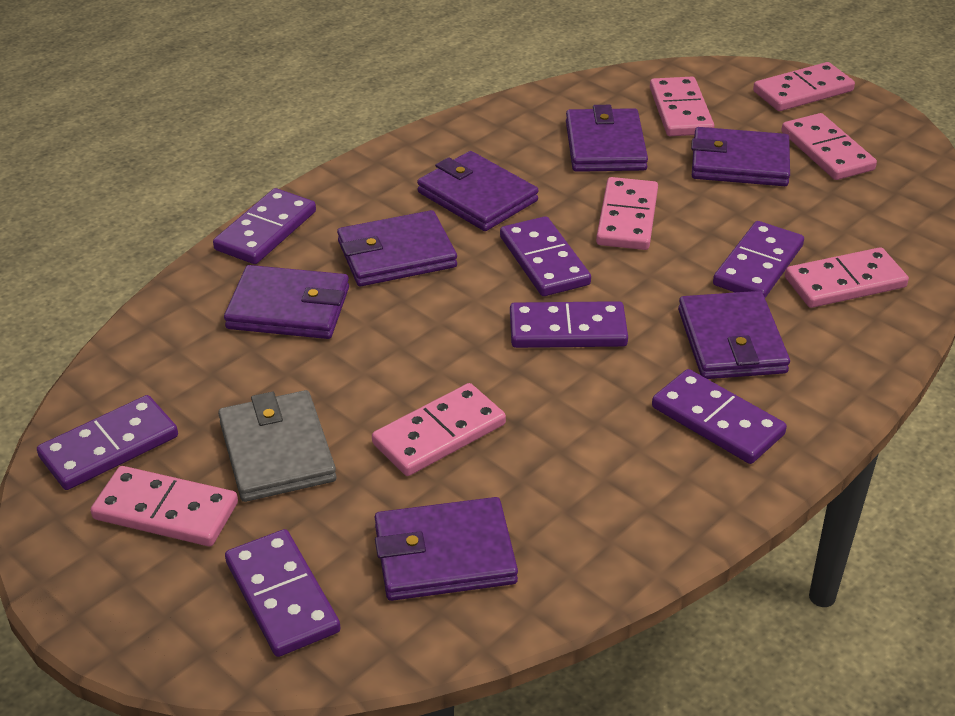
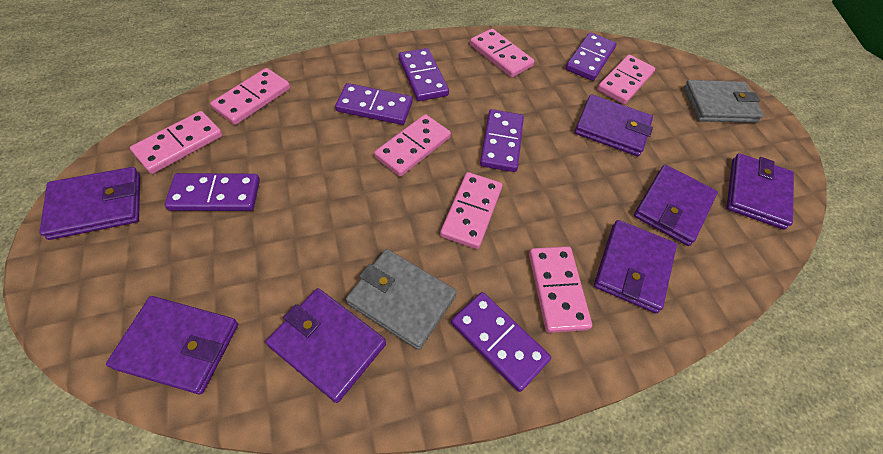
grey wallet: 1 -> 2
purple domino: 7 -> 6

